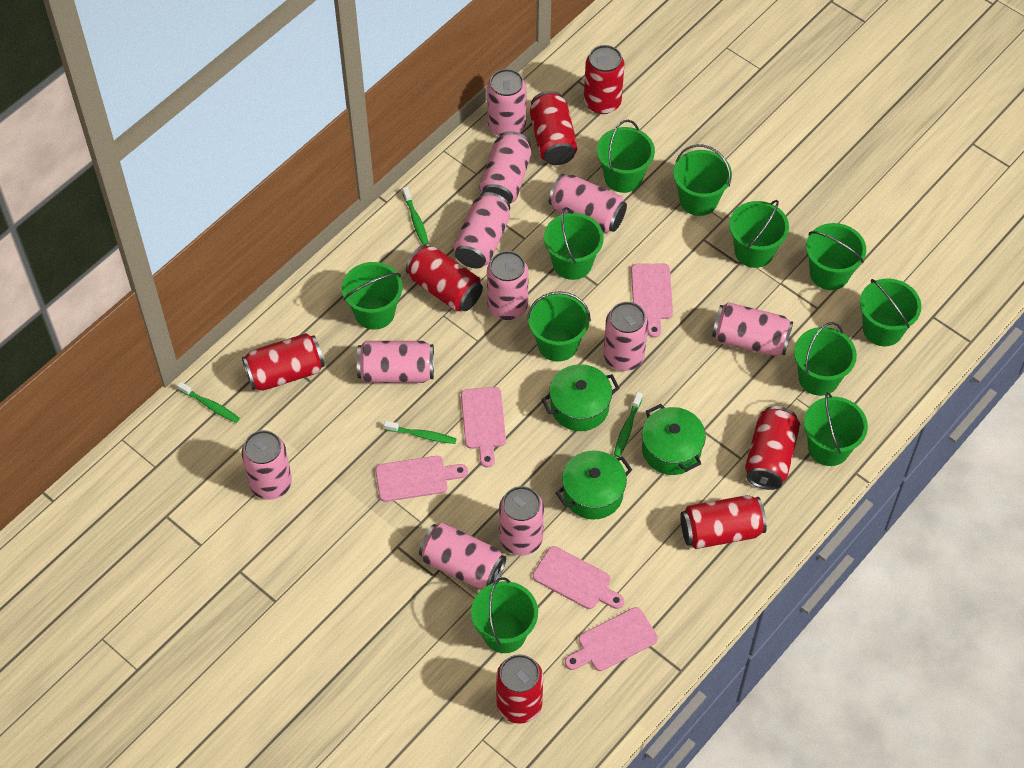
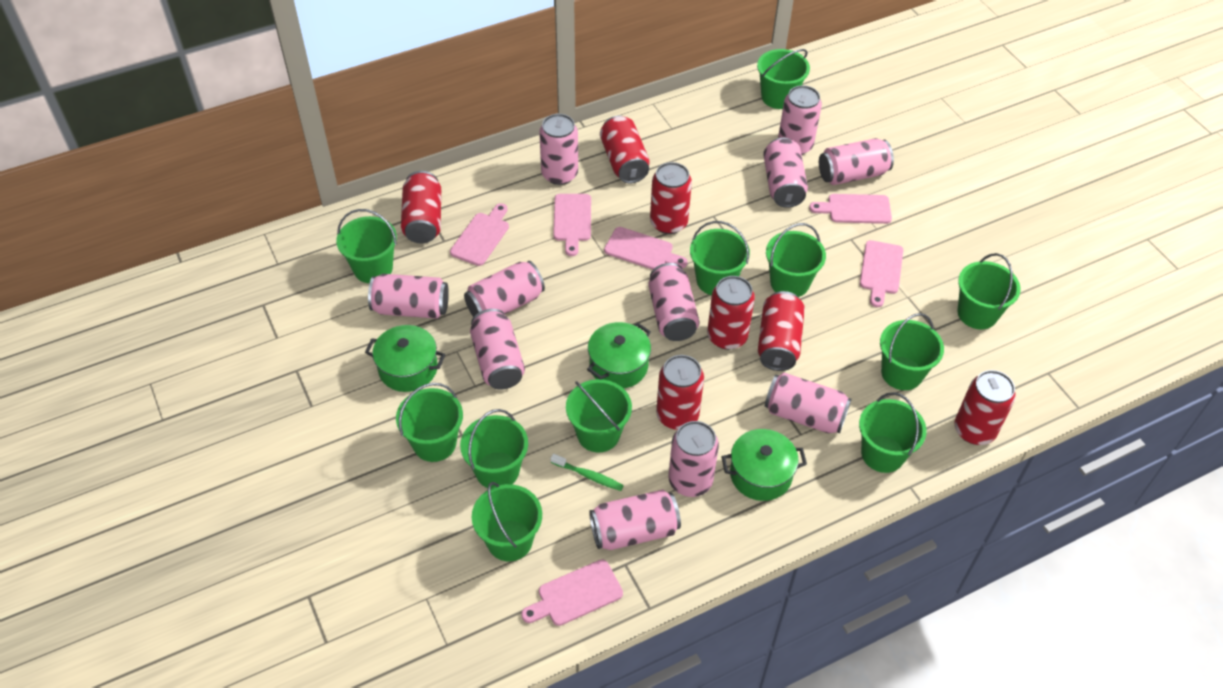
green toothbrush: 4 -> 1
pink cutting board: 5 -> 6

